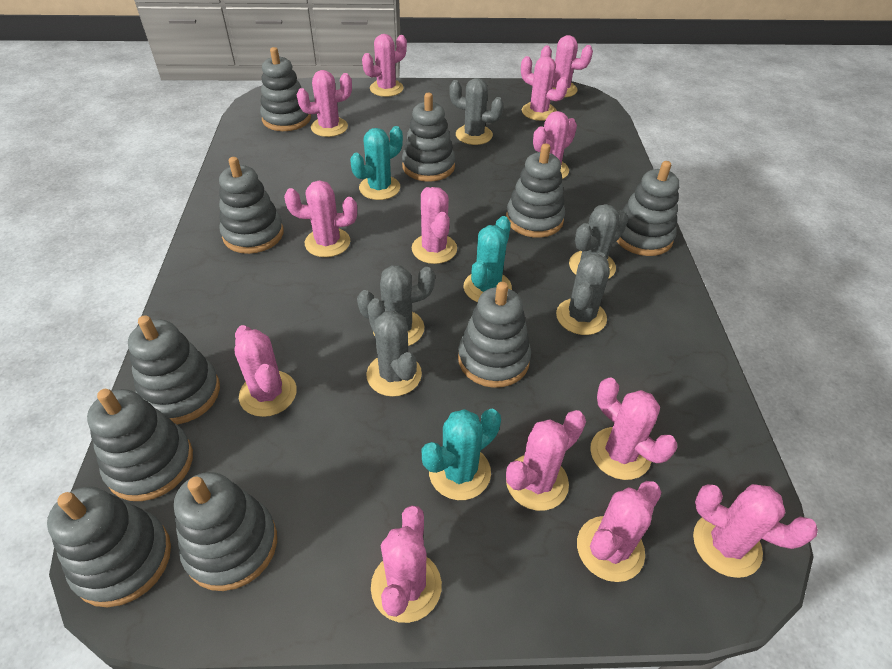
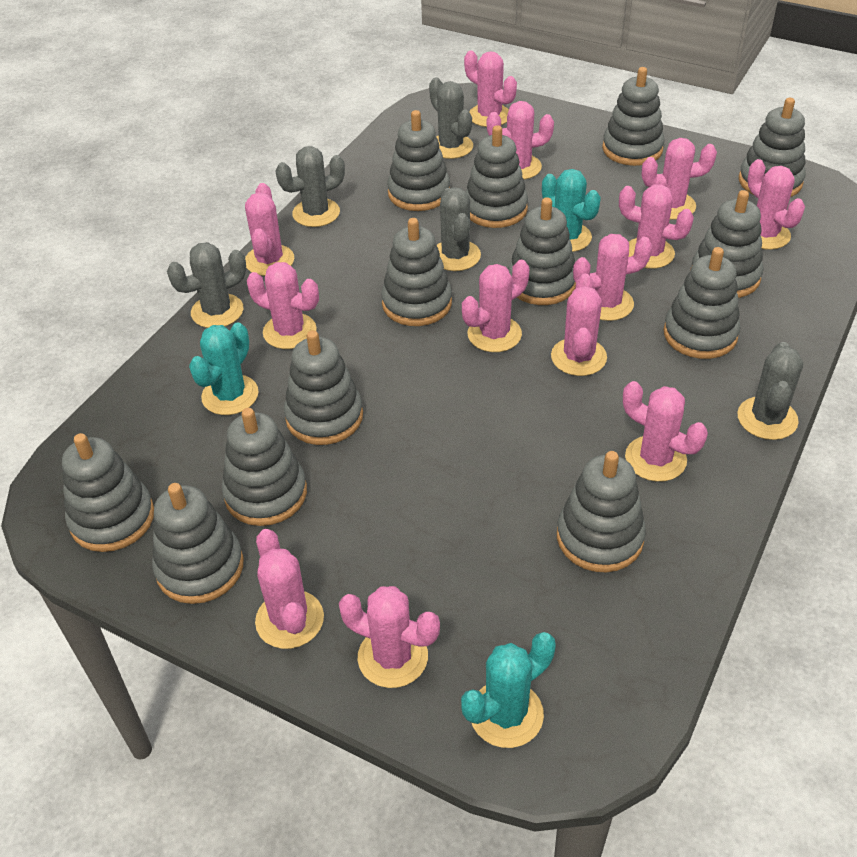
grey stacking toy: 10 -> 13

